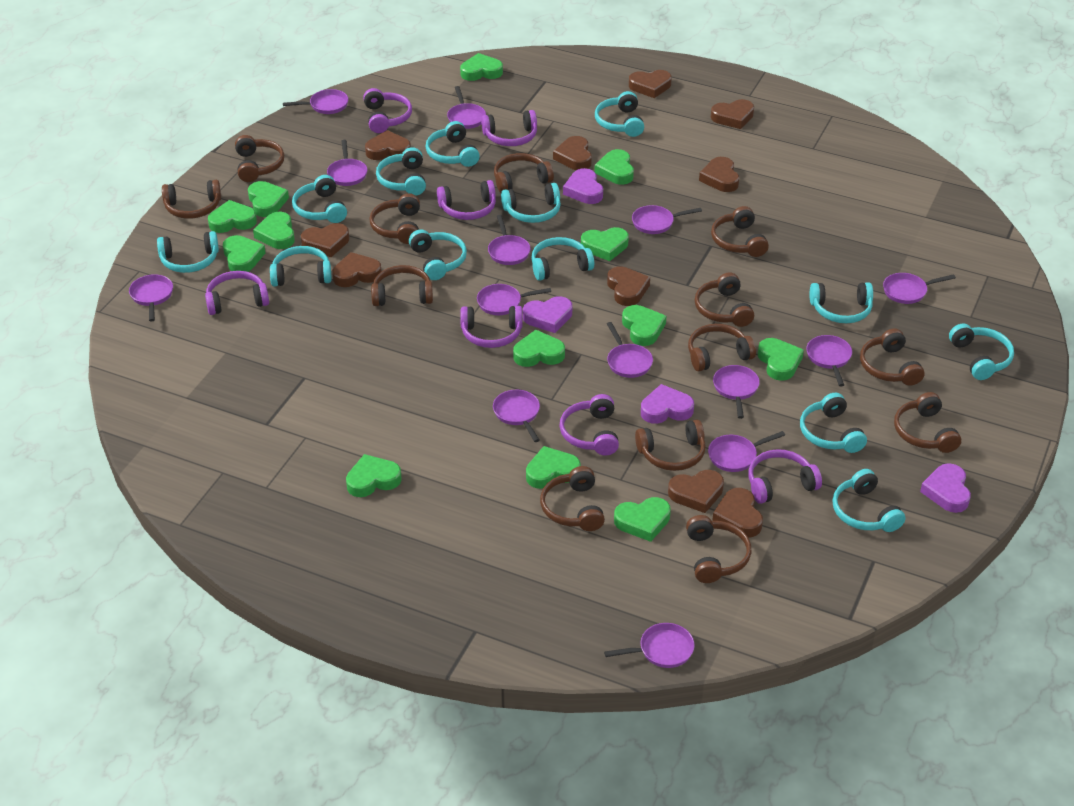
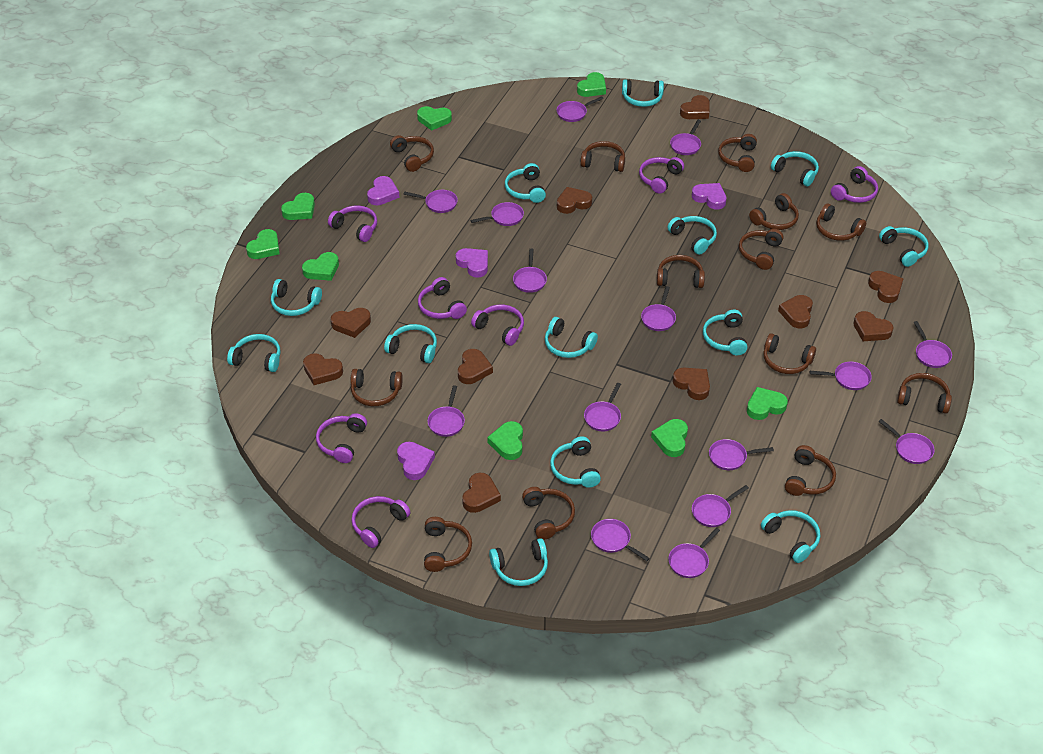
green heart: 13 -> 8
purple pan: 14 -> 15

